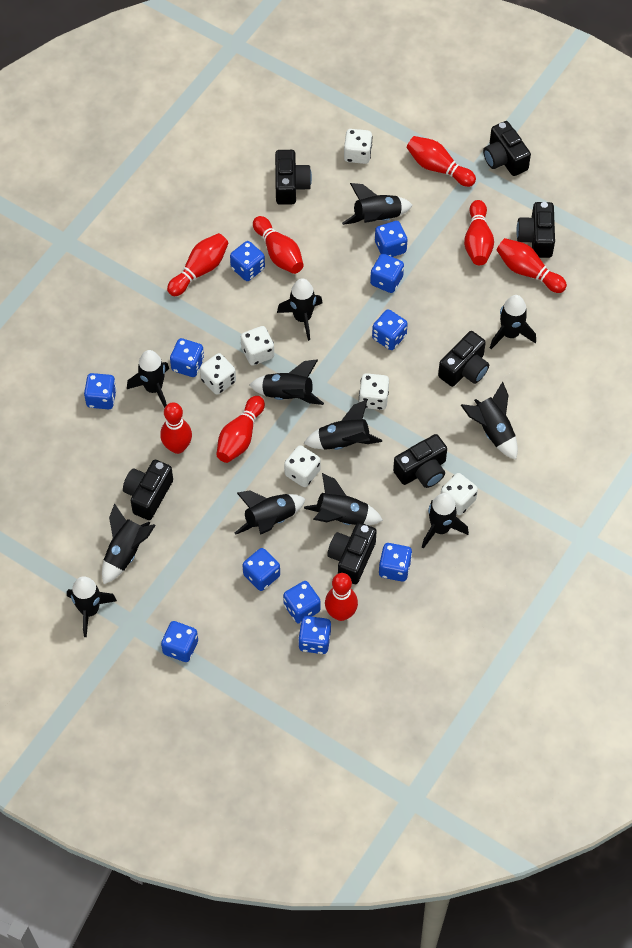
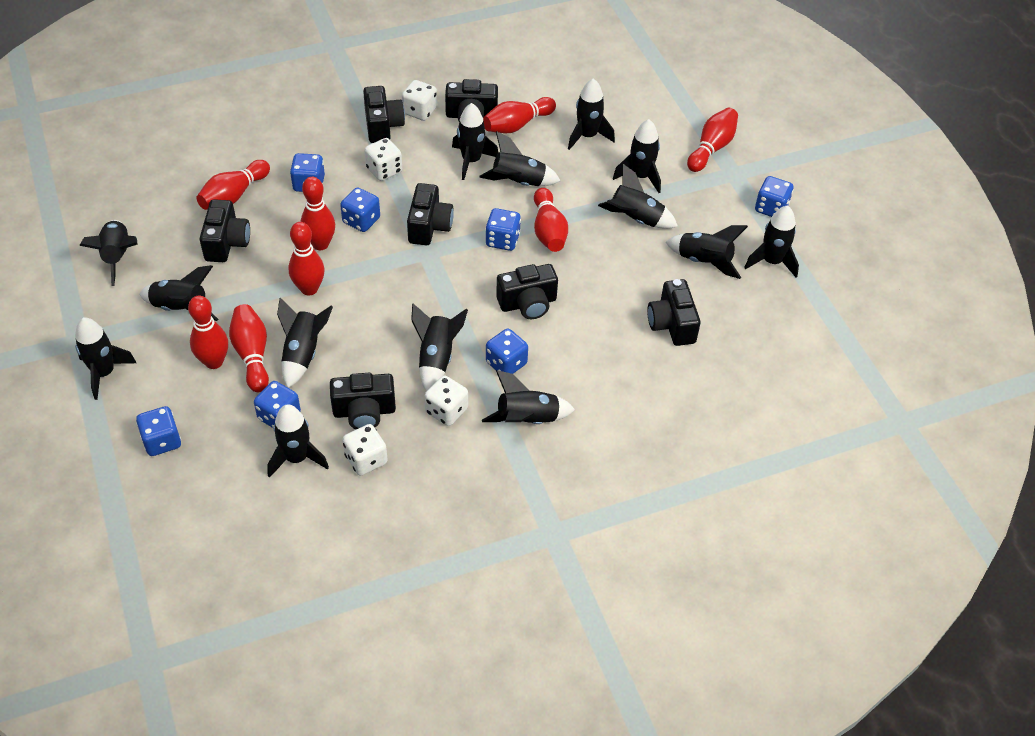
black rocket: 12 -> 14
blue dice: 11 -> 7
white dice: 6 -> 4

